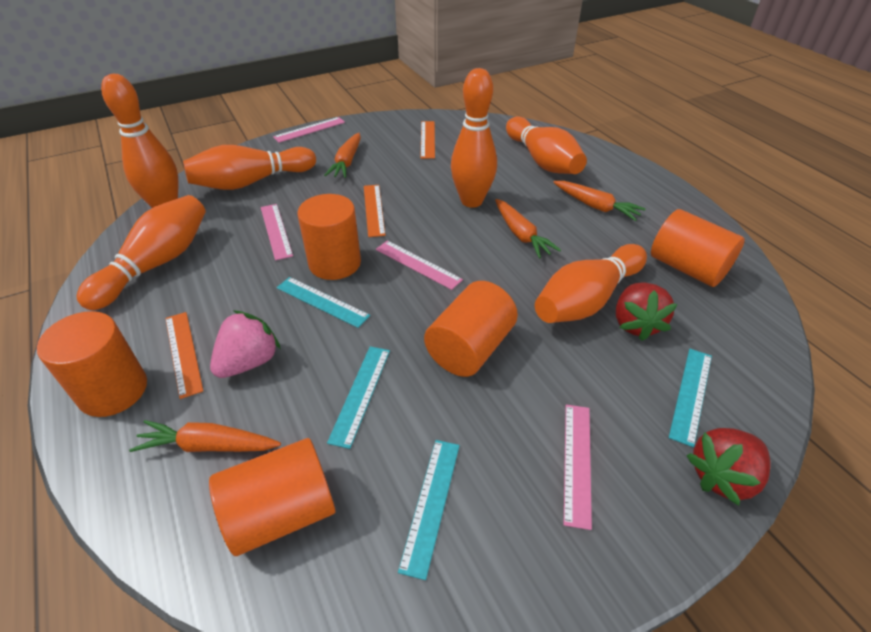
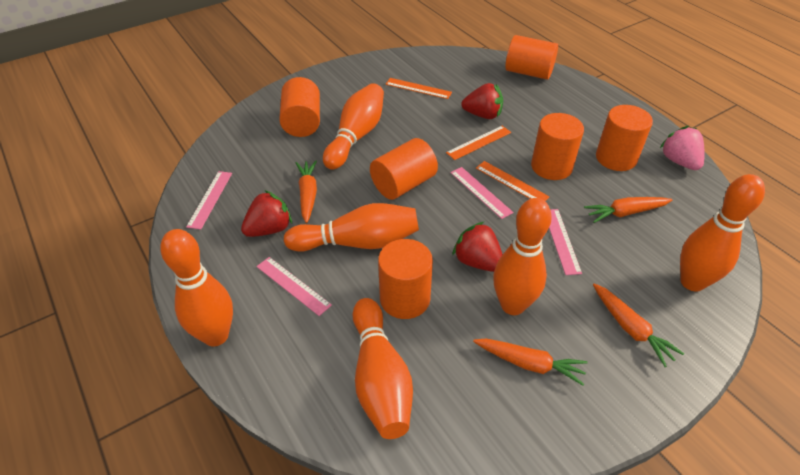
orange cylinder: 5 -> 6
red strawberry: 2 -> 3
turquoise ruler: 4 -> 0

